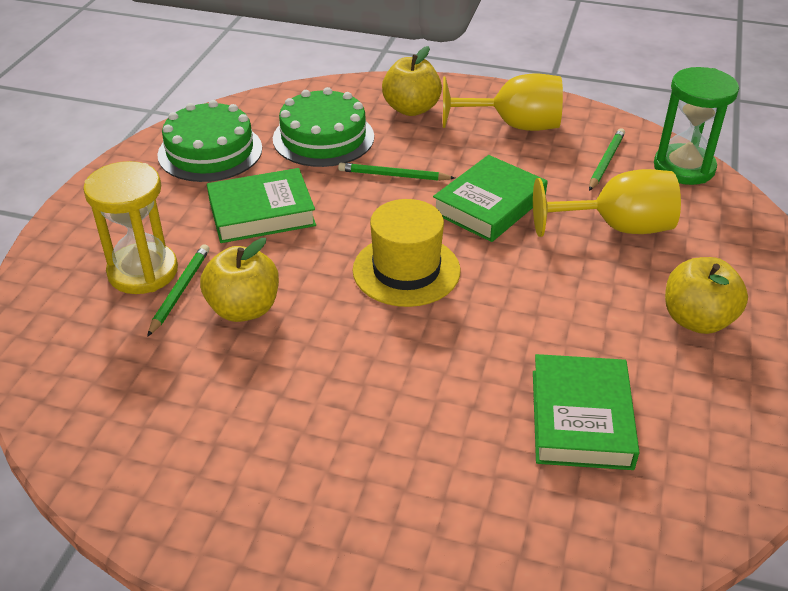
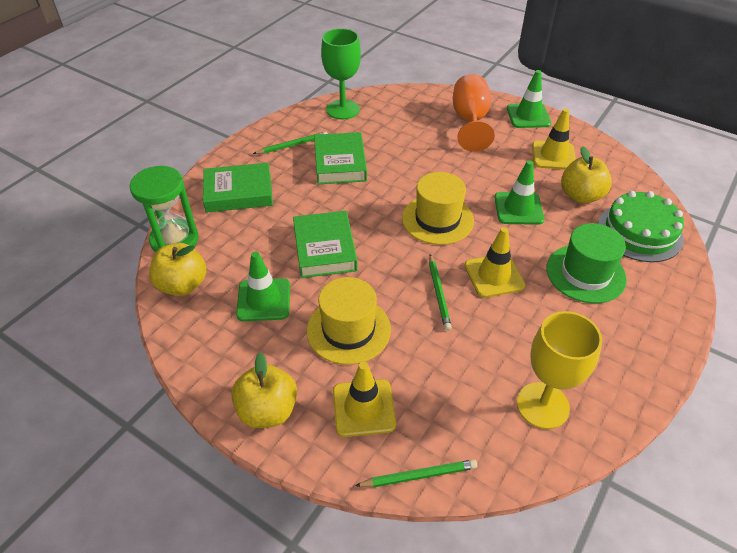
green cake: 2 -> 1
green goblet: 0 -> 1
green hat: 0 -> 1
green traffic cone: 0 -> 3
orange goblet: 0 -> 1
yellow goblet: 2 -> 1
yellow hat: 1 -> 2
yellow hourglass: 1 -> 0
yellow traffic cone: 0 -> 3

